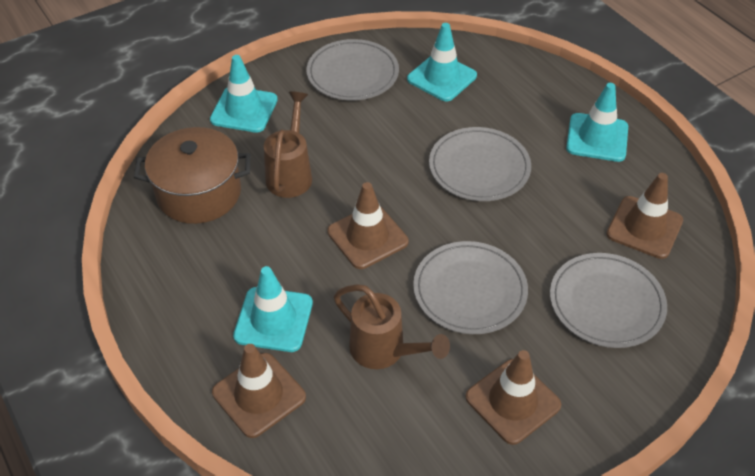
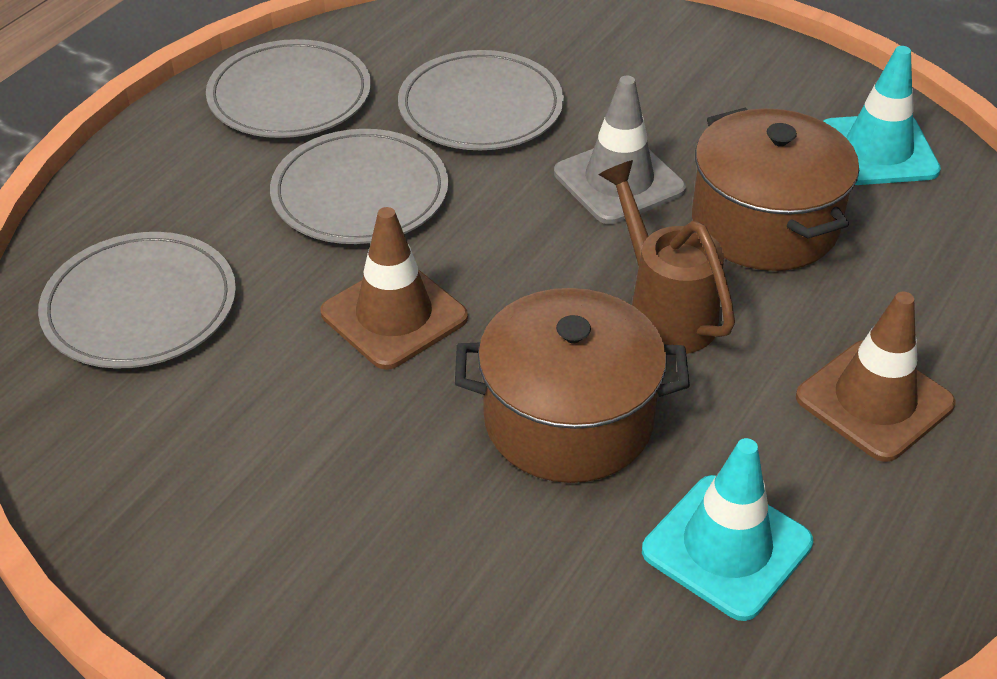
brown pot: 1 -> 2
brown traffic cone: 4 -> 2
brown watering can: 2 -> 1
grey traffic cone: 0 -> 1
turquoise traffic cone: 4 -> 2

